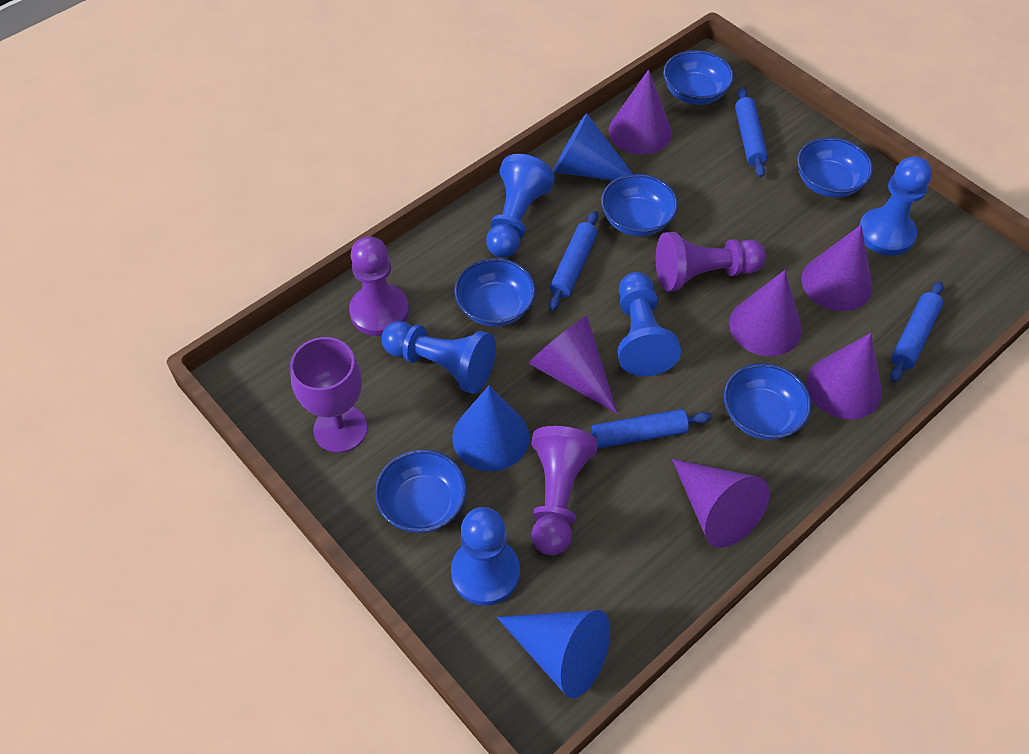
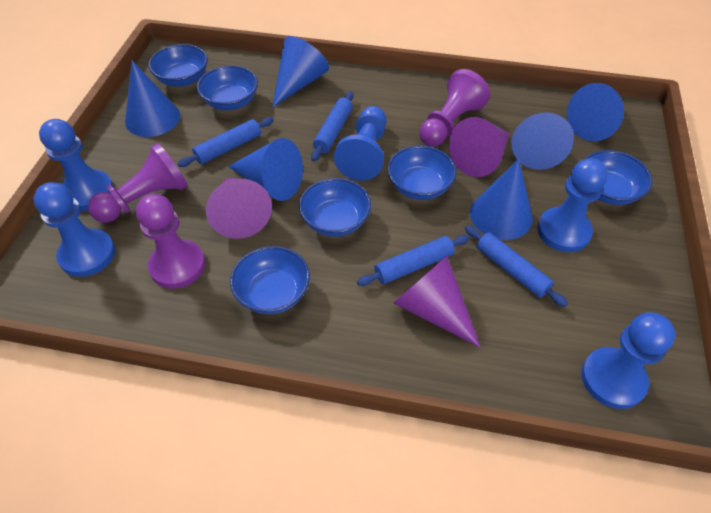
blue cone: 3 -> 6
purple cone: 6 -> 3
purple goblet: 1 -> 0

